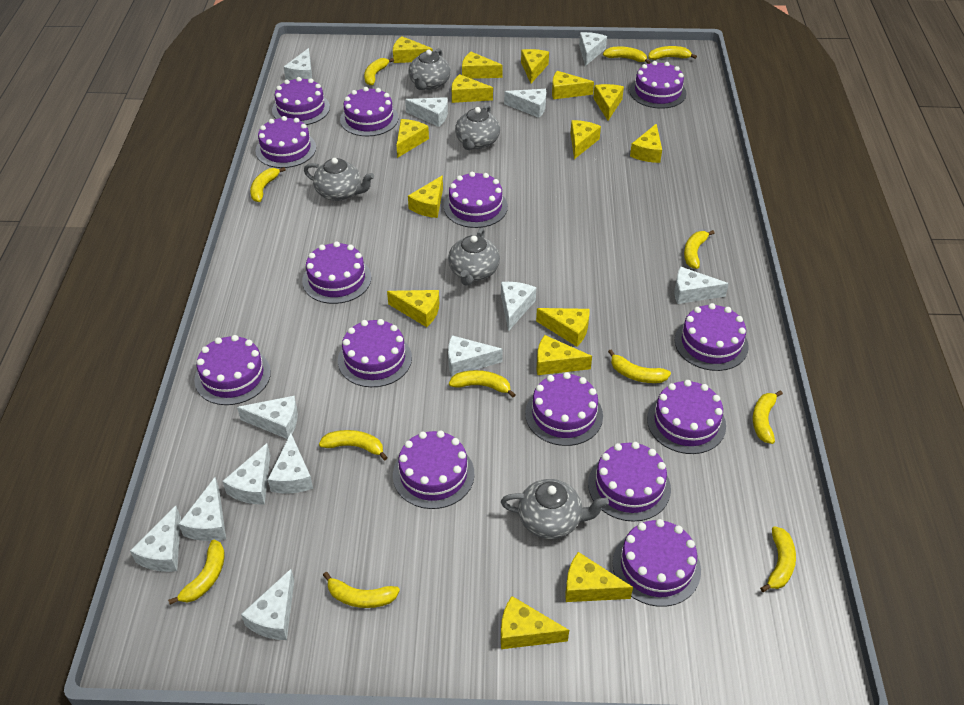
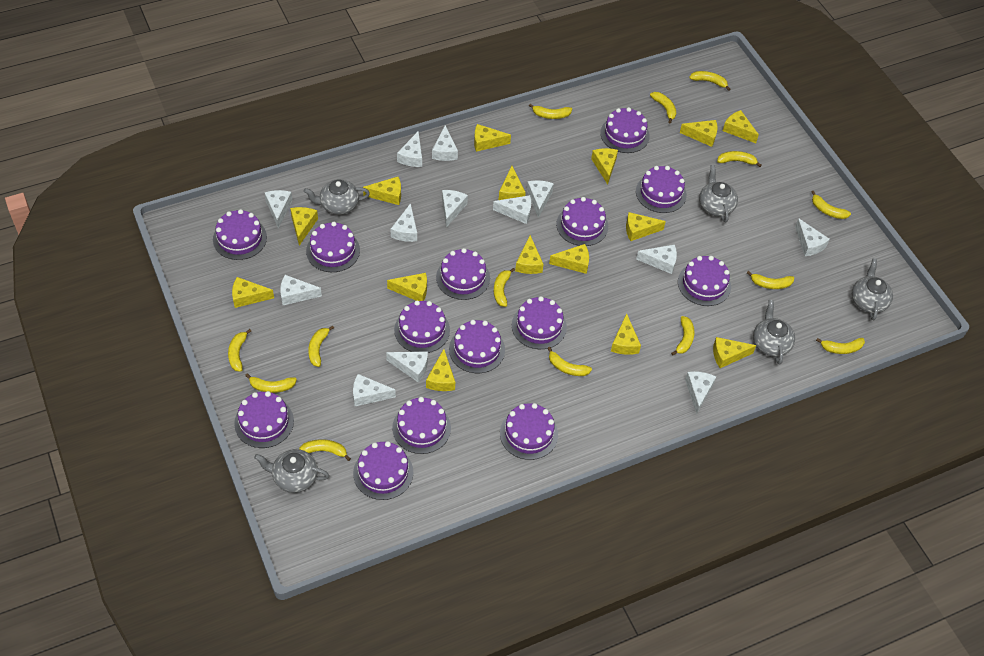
yellow banana: 12 -> 14

